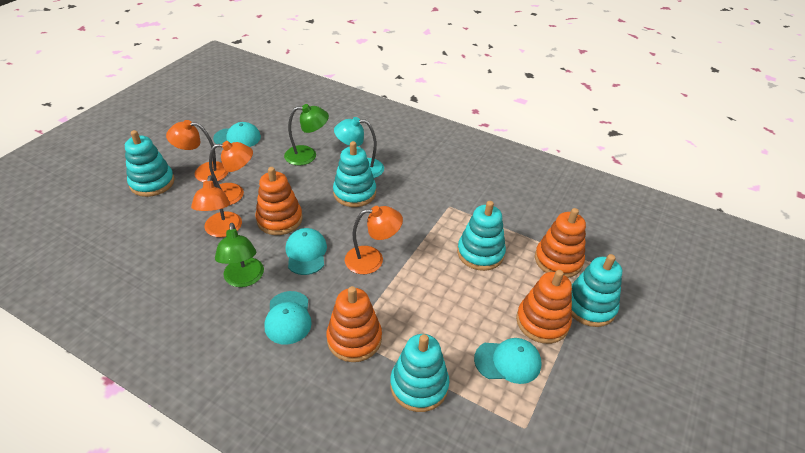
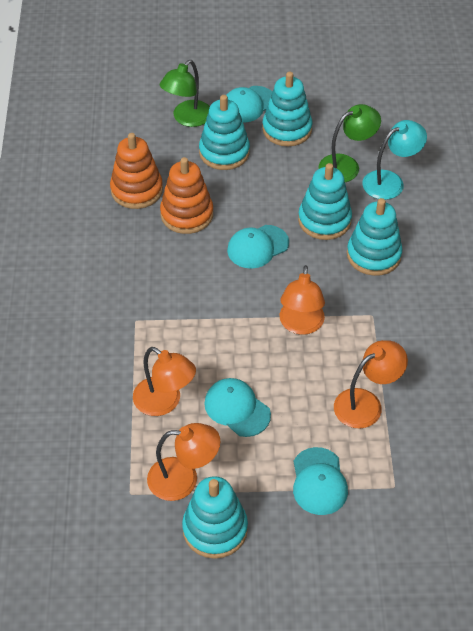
orange stacking toy: 4 -> 2

